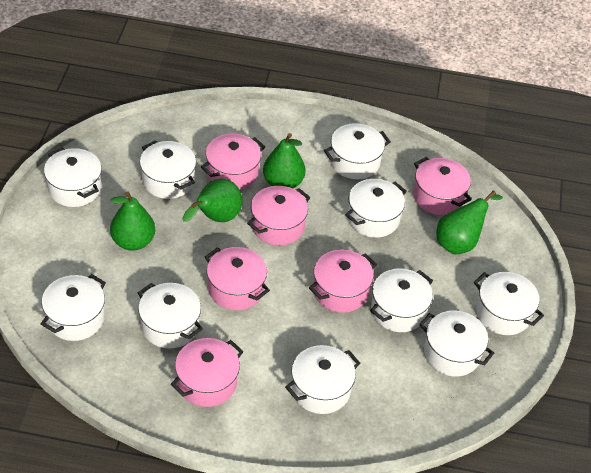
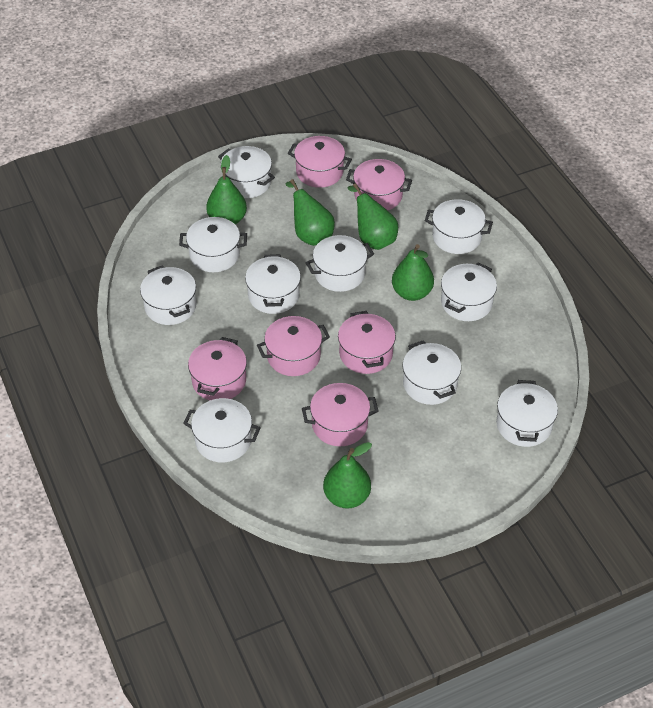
green pear: 4 -> 5

